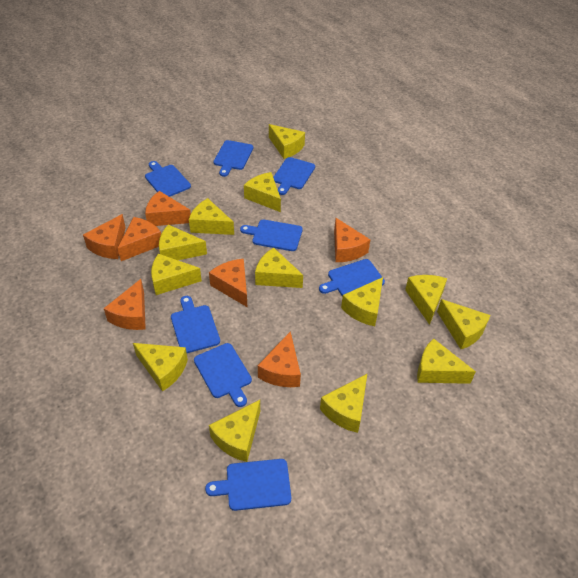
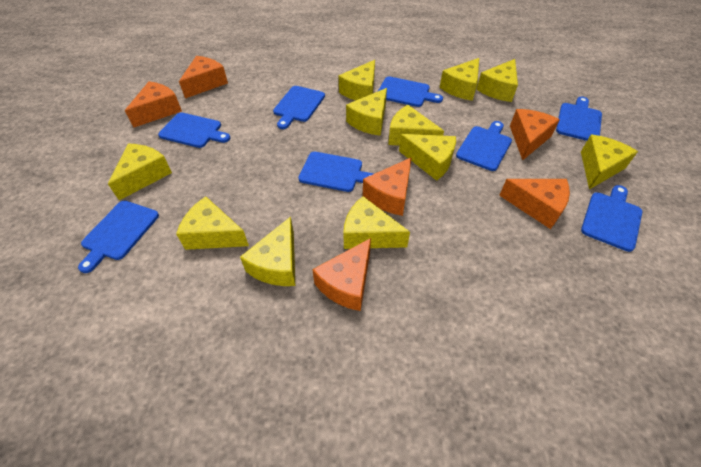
orange cheese: 7 -> 6
yellow cheese: 13 -> 11

